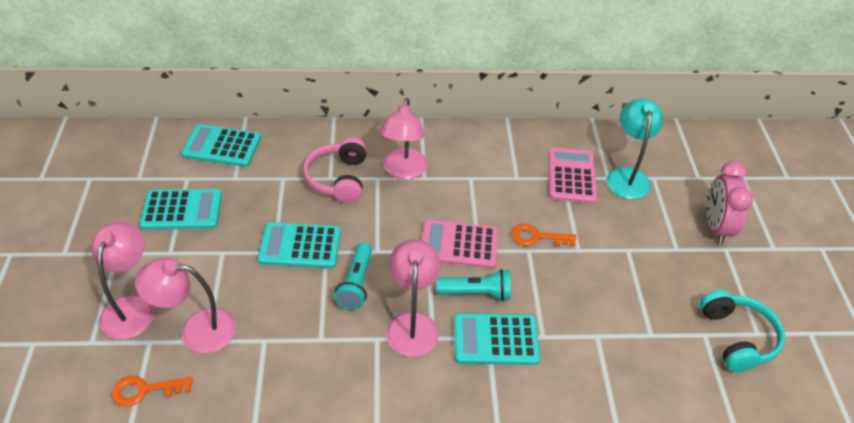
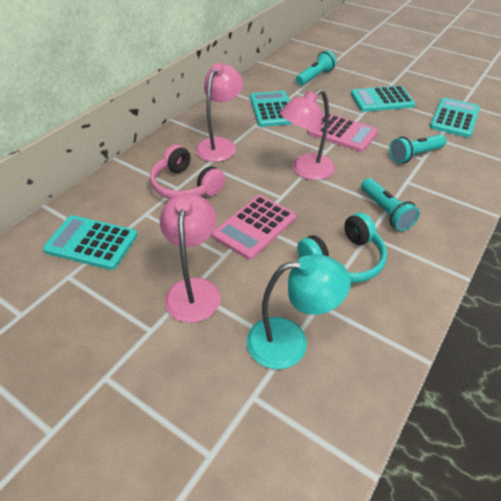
orange key: 2 -> 0
pink clock: 1 -> 0
pink lamp: 4 -> 3
turquoise flashlight: 2 -> 3

